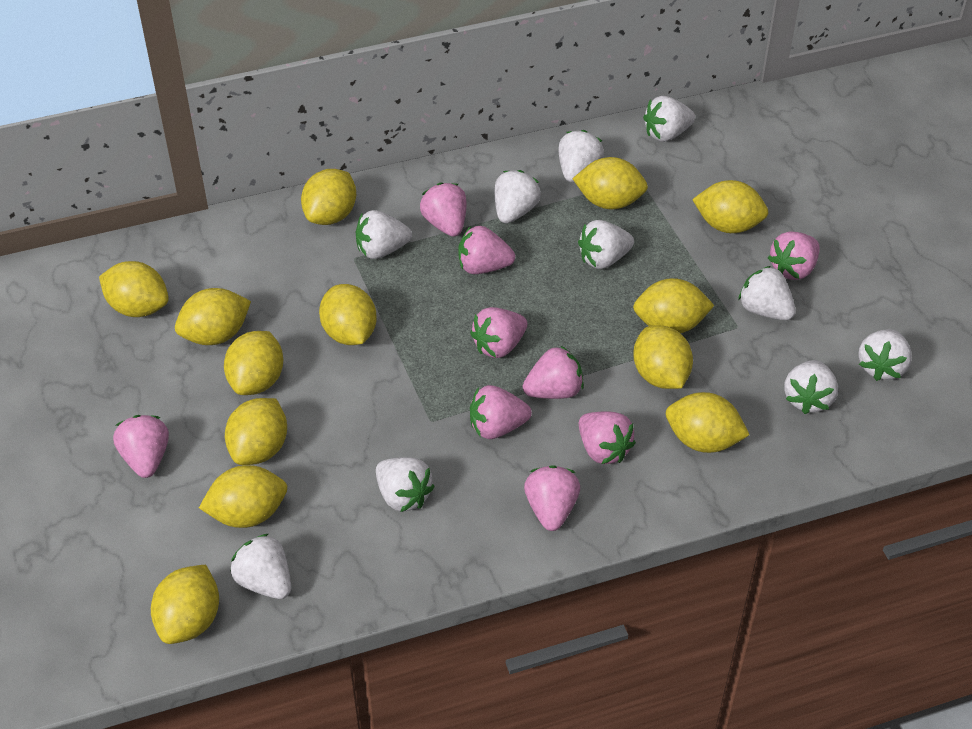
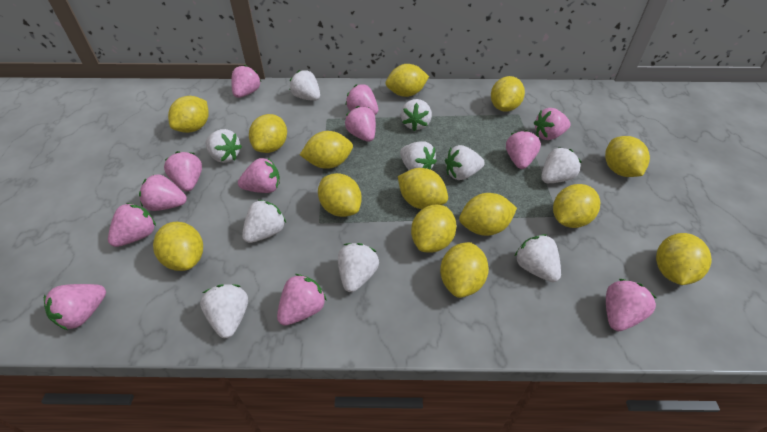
pink strawberry: 9 -> 12
yellow lemon: 13 -> 14

